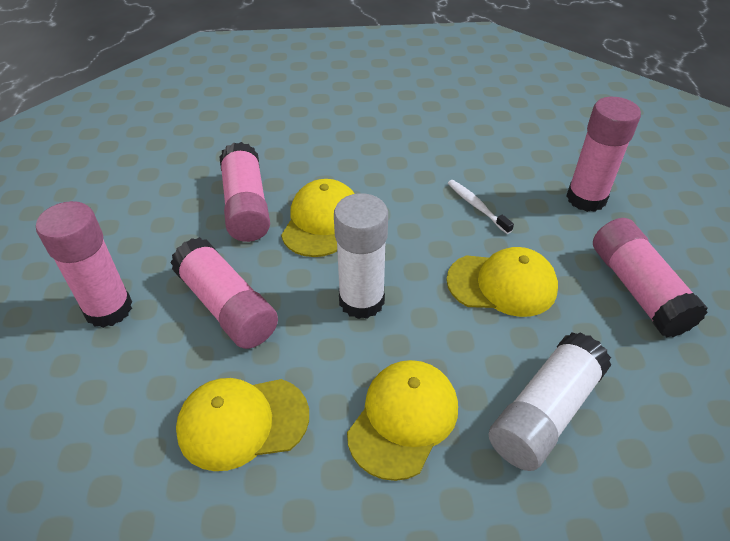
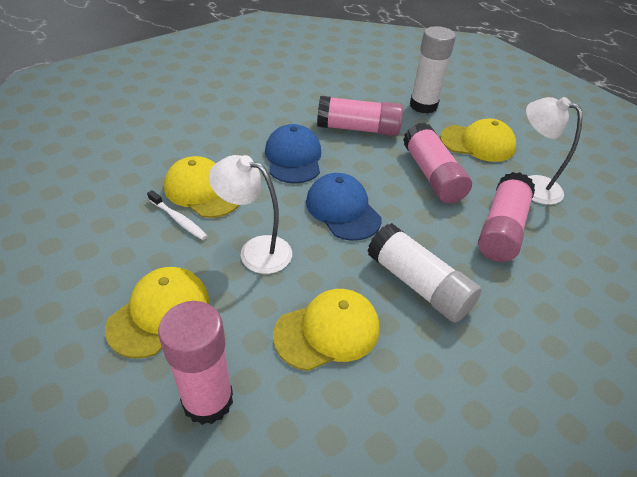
blue cap: 0 -> 2
pink glue stick: 5 -> 4
white lamp: 0 -> 2

